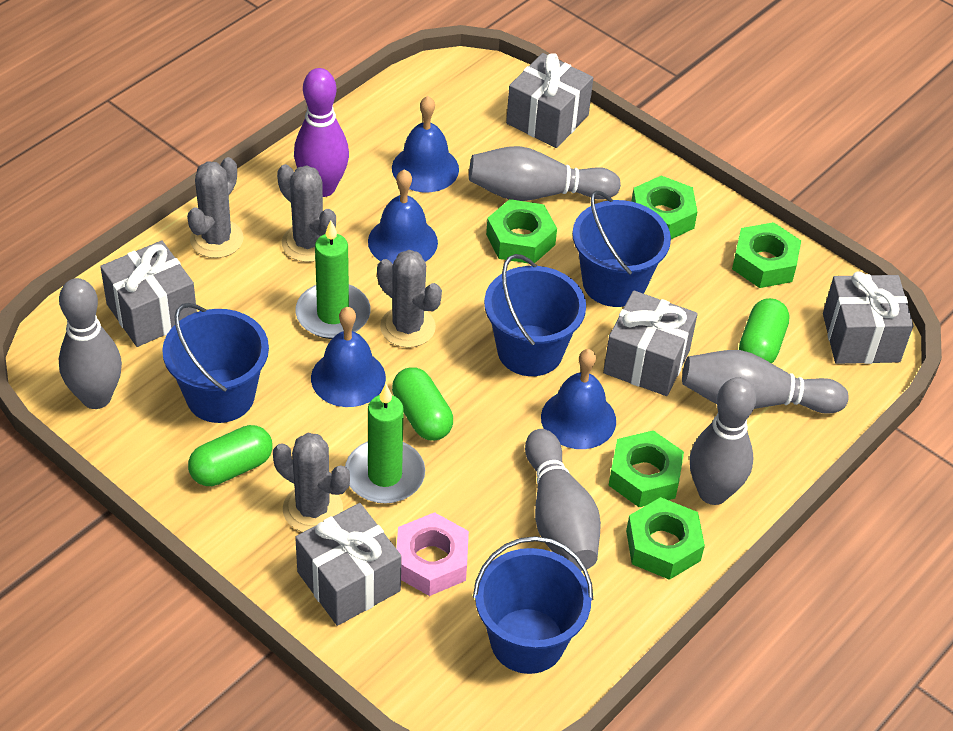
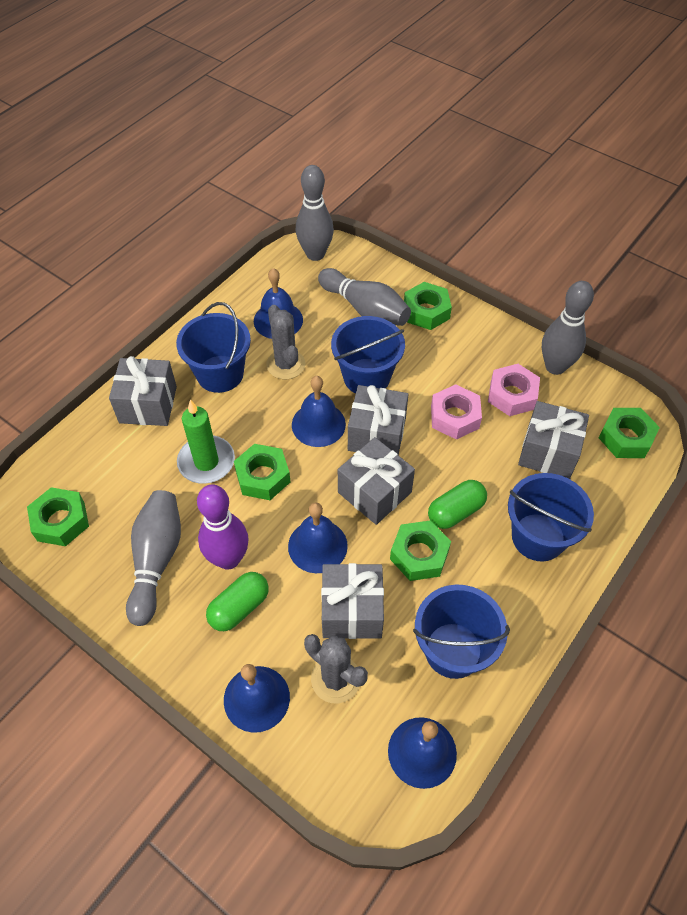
blue bell: 4 -> 5
green candle: 2 -> 1
green capsule: 3 -> 2
grey bowling pin: 5 -> 4
grey cactus: 4 -> 2
pink nut: 1 -> 2

